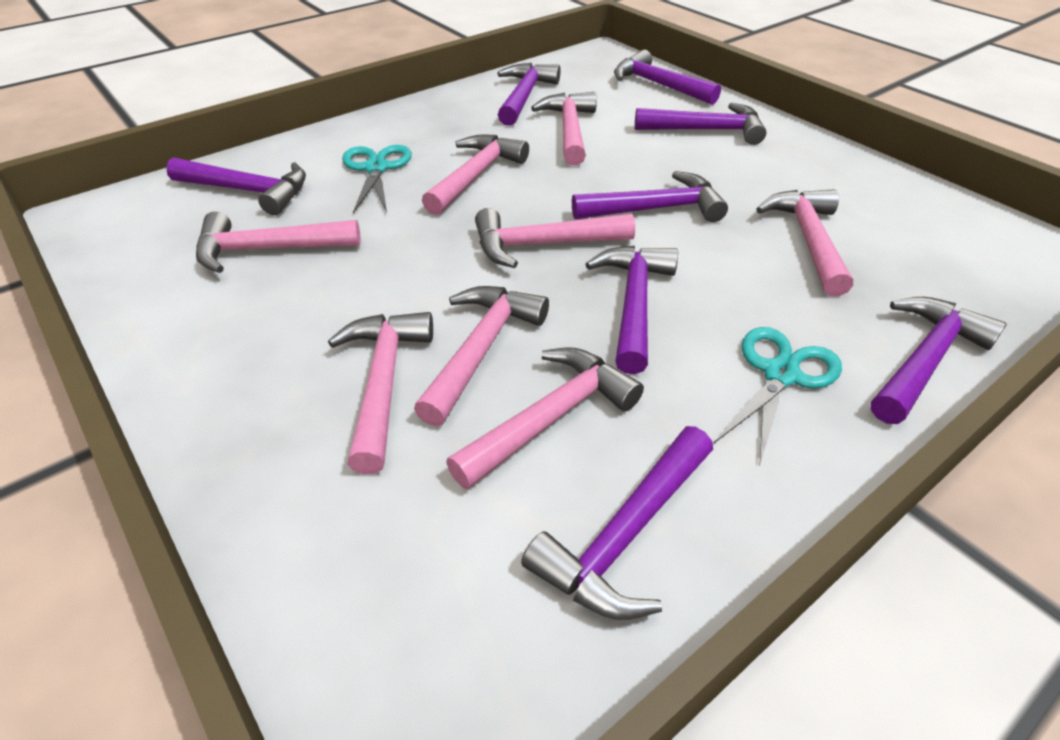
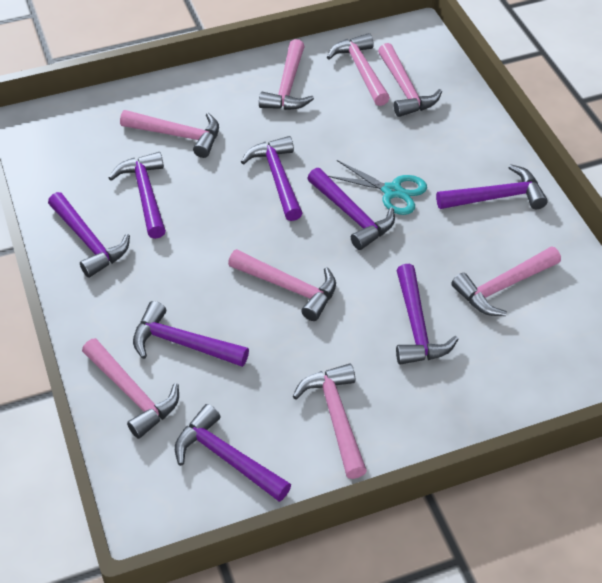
turquoise scissors: 2 -> 1

